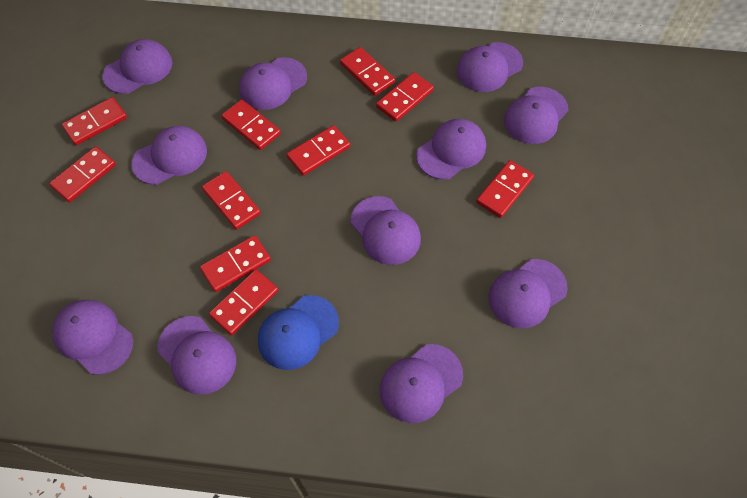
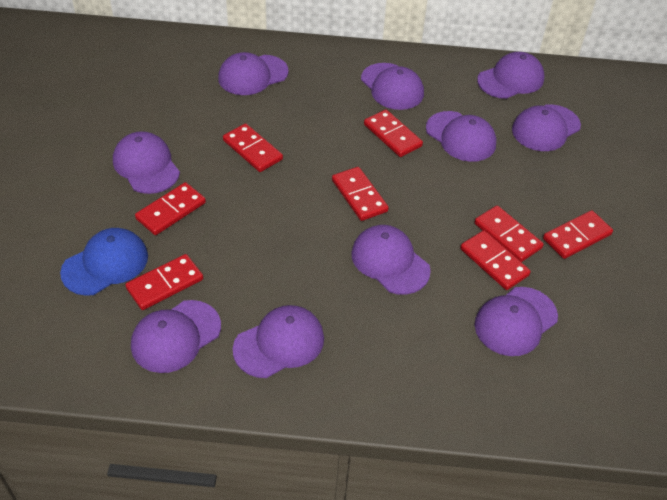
purple cap: 11 -> 10
red domino: 10 -> 8

